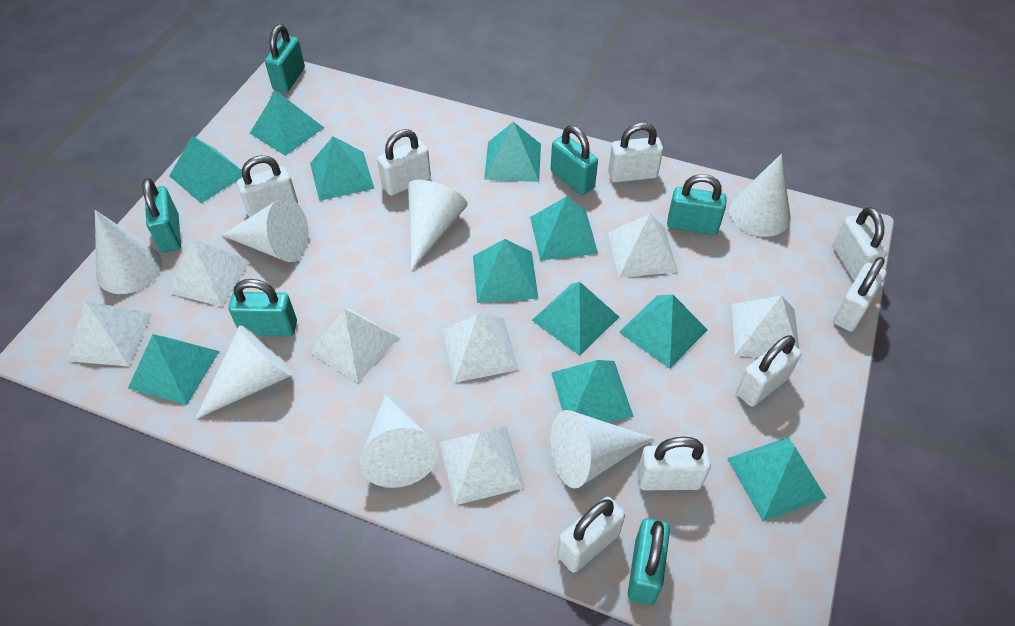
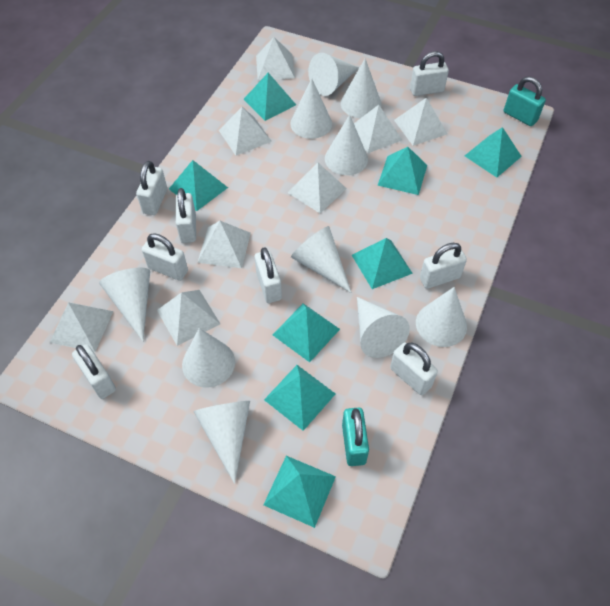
turquoise padlock: 6 -> 2
turquoise pyramid: 11 -> 8
white cone: 7 -> 10
white pyramid: 7 -> 8

